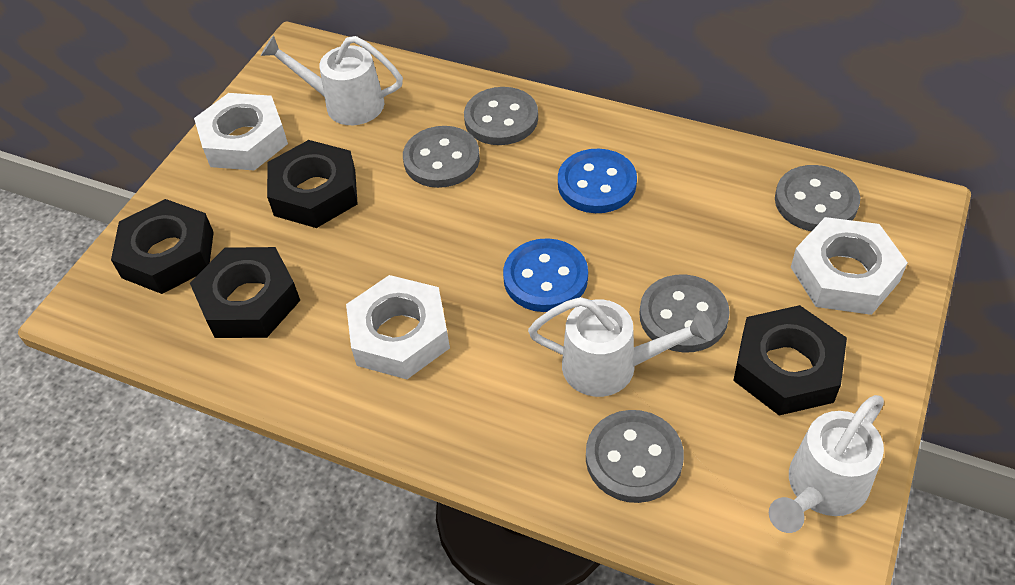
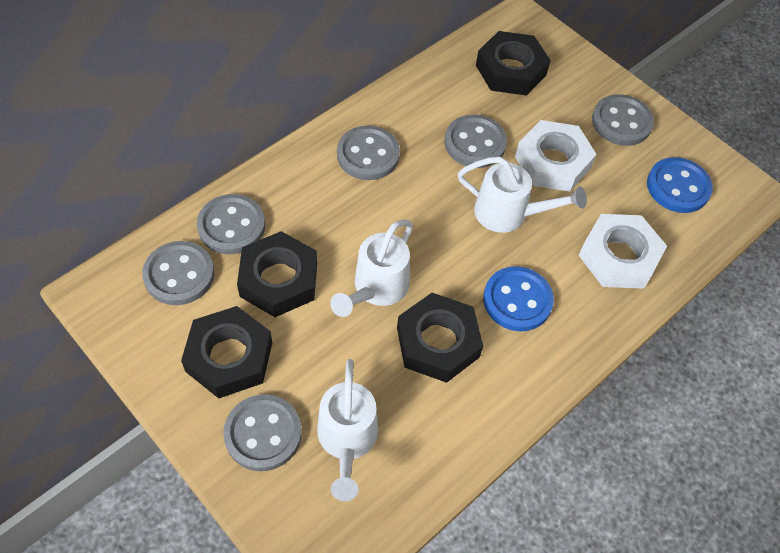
grey button: 5 -> 6
white nut: 3 -> 2

